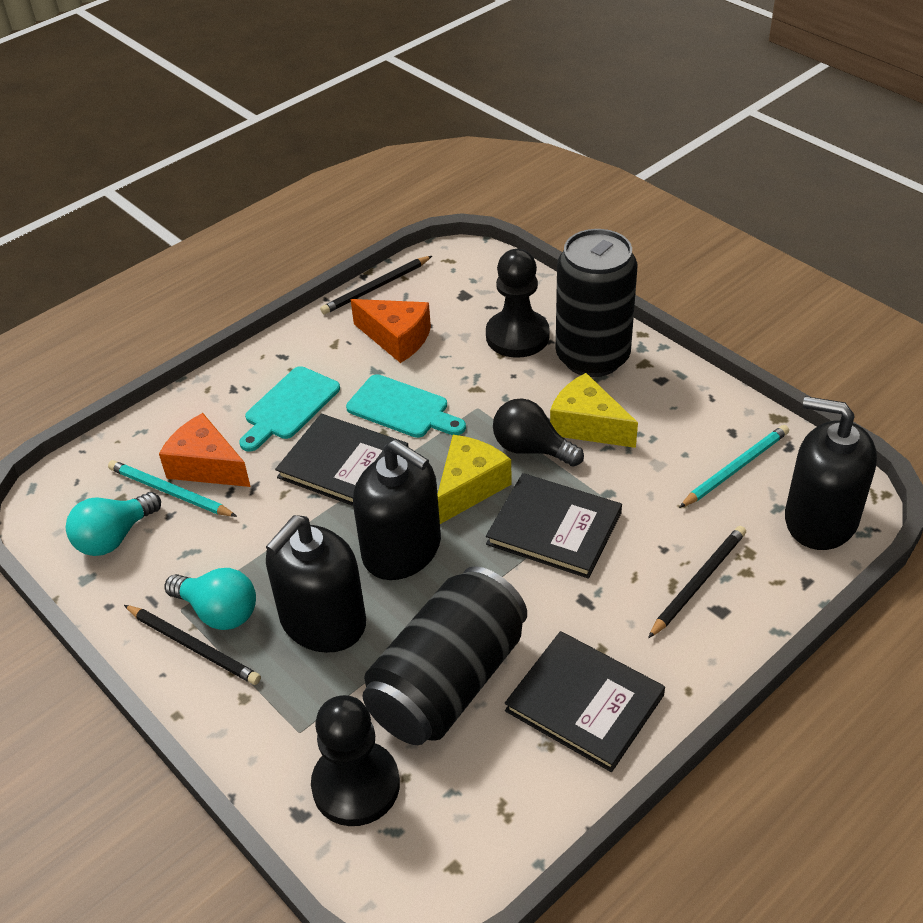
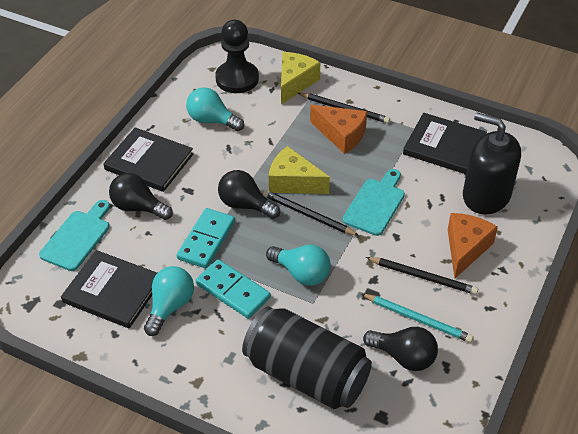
black can: 2 -> 1
black light bulb: 1 -> 3
black pawn: 2 -> 1
black soap dispenser: 3 -> 1
turquoise domino: 0 -> 2
turquoise light bulb: 2 -> 3
turquoise pencil: 2 -> 1

